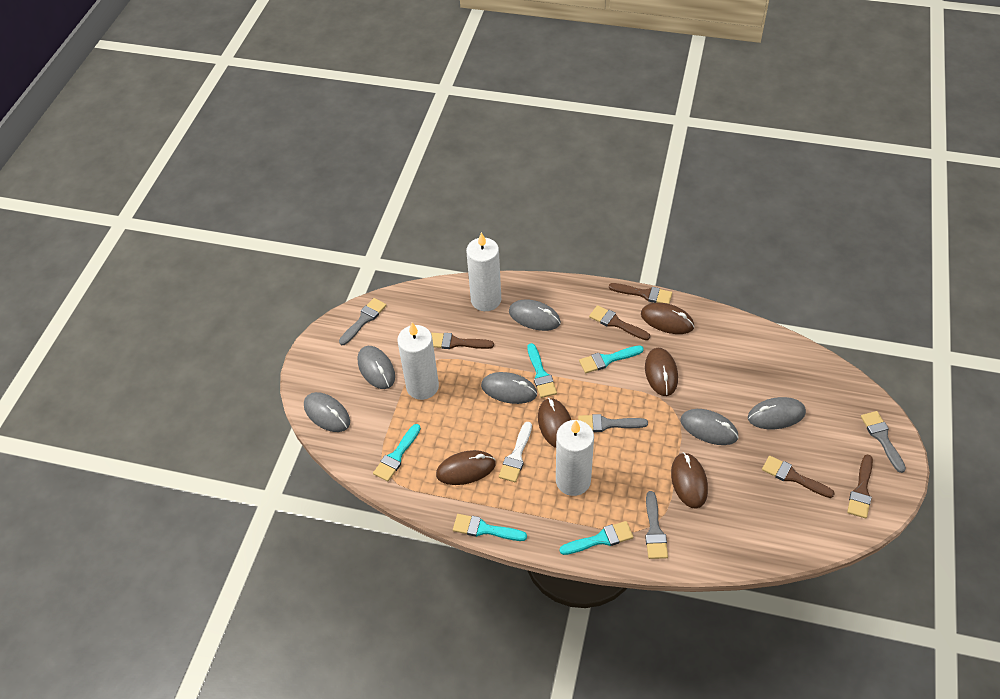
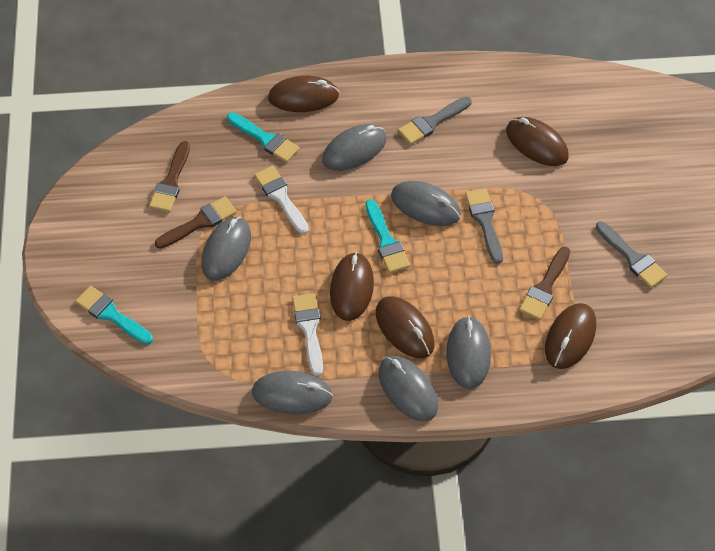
brown brush: 5 -> 3
grey brush: 4 -> 3
turquoise brush: 5 -> 3
white brush: 1 -> 2
white candle: 3 -> 0

